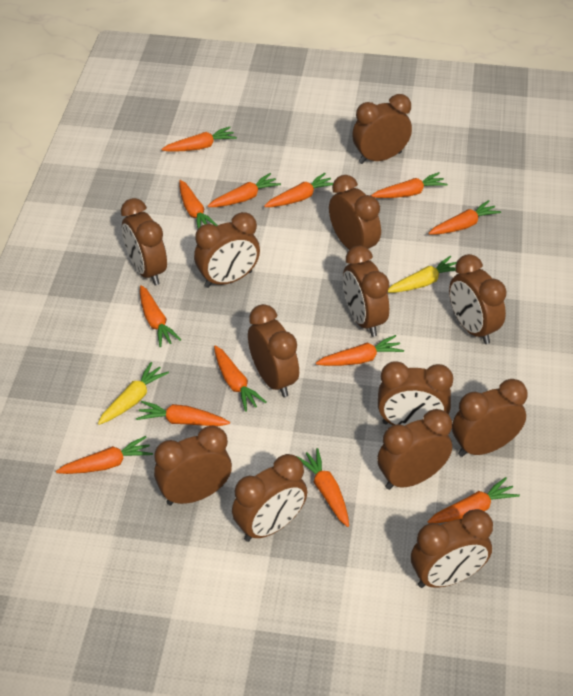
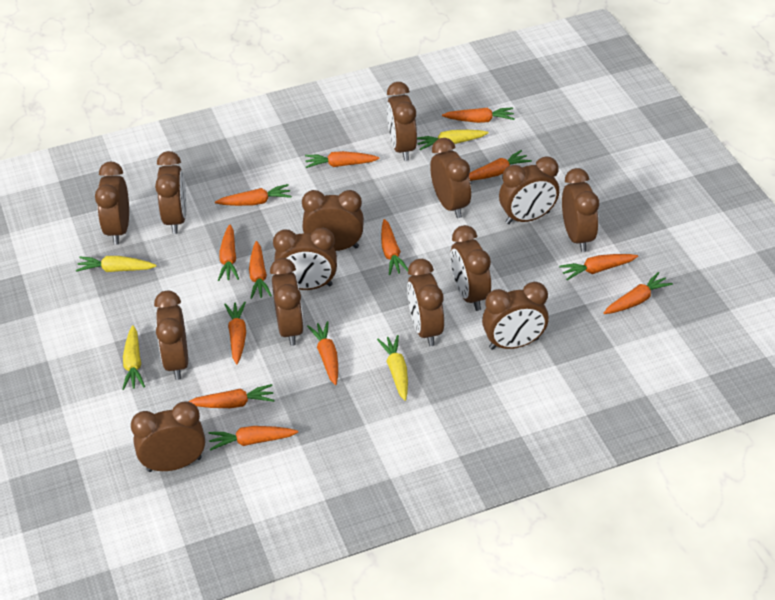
brown clock: 13 -> 14
yellow carrot: 2 -> 4

